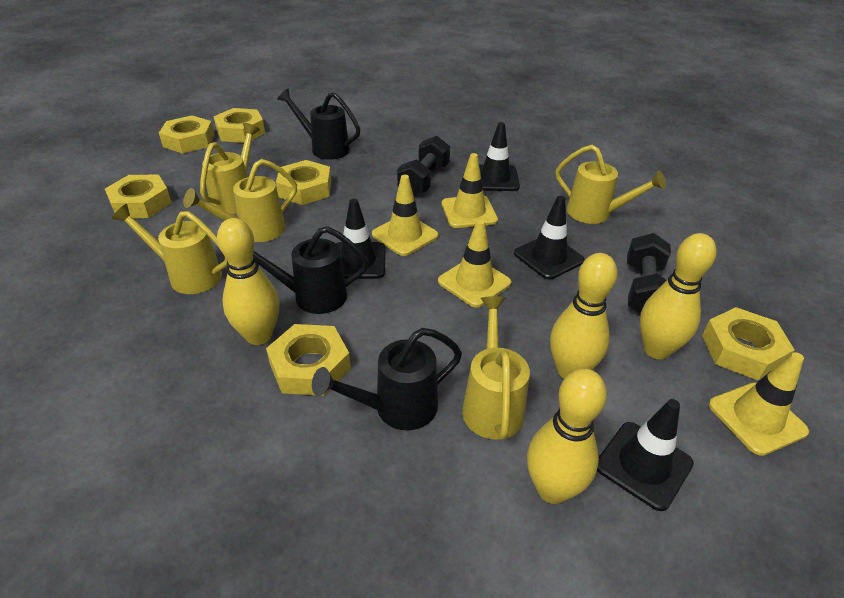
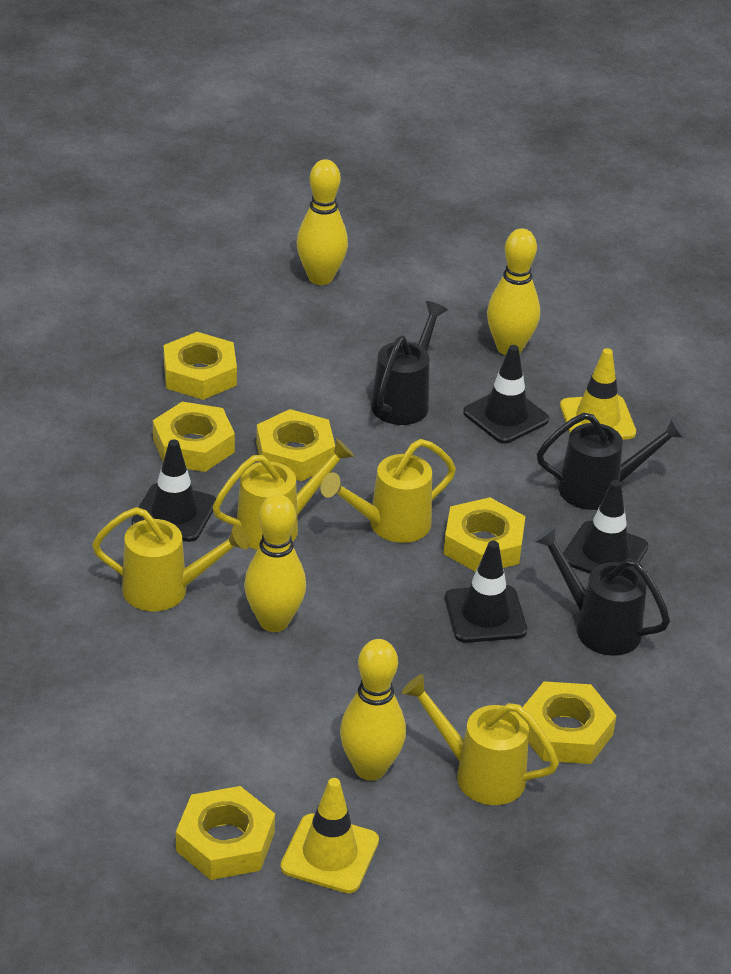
black dumbbell: 2 -> 0
yellow traffic cone: 4 -> 2
yellow watering can: 5 -> 4

